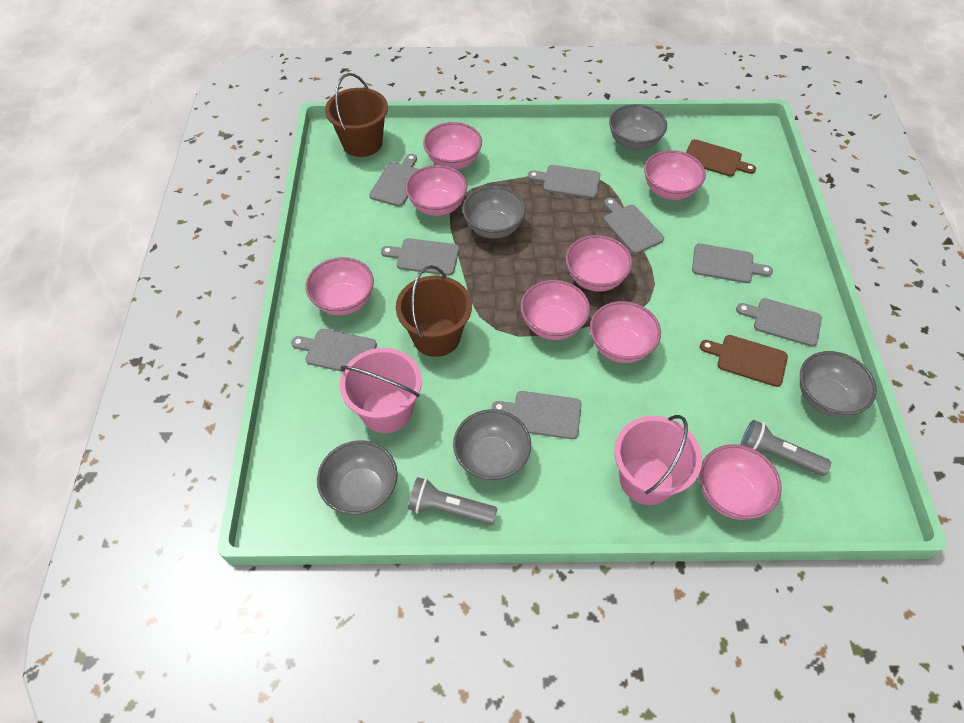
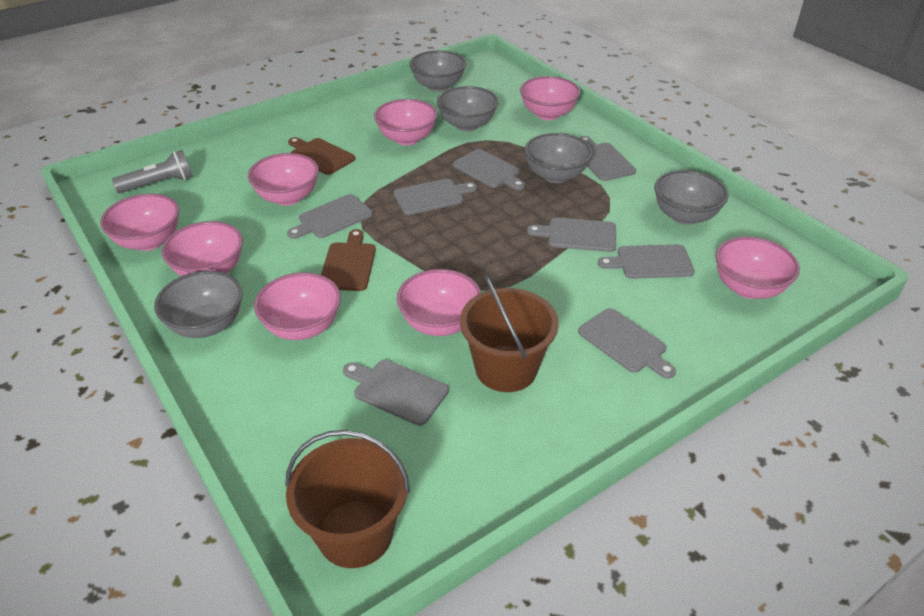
grey flashlight: 2 -> 1
pink bucket: 2 -> 0

